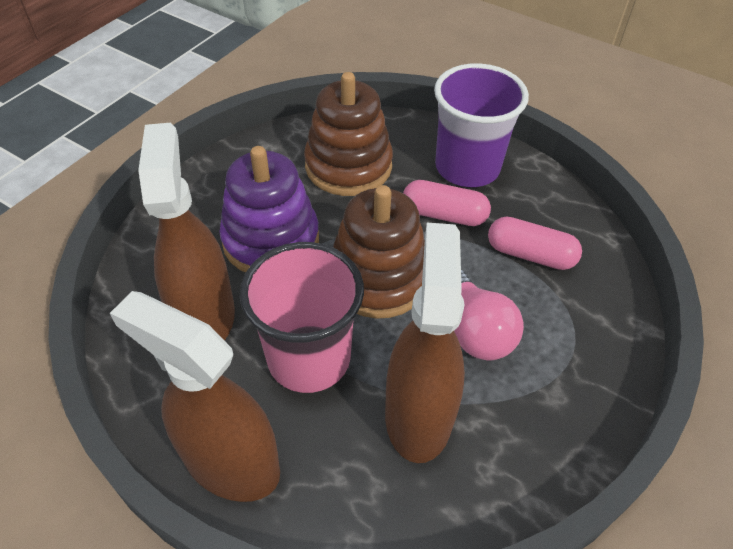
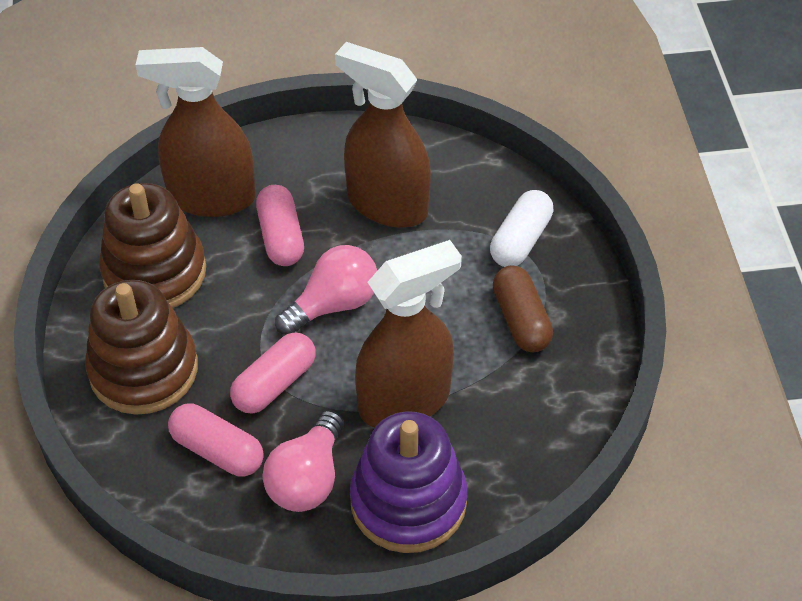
brown capsule: 0 -> 1
pink capsule: 2 -> 3
pink cup: 1 -> 0
pink light bulb: 1 -> 2
purple cup: 1 -> 0
white capsule: 0 -> 1

